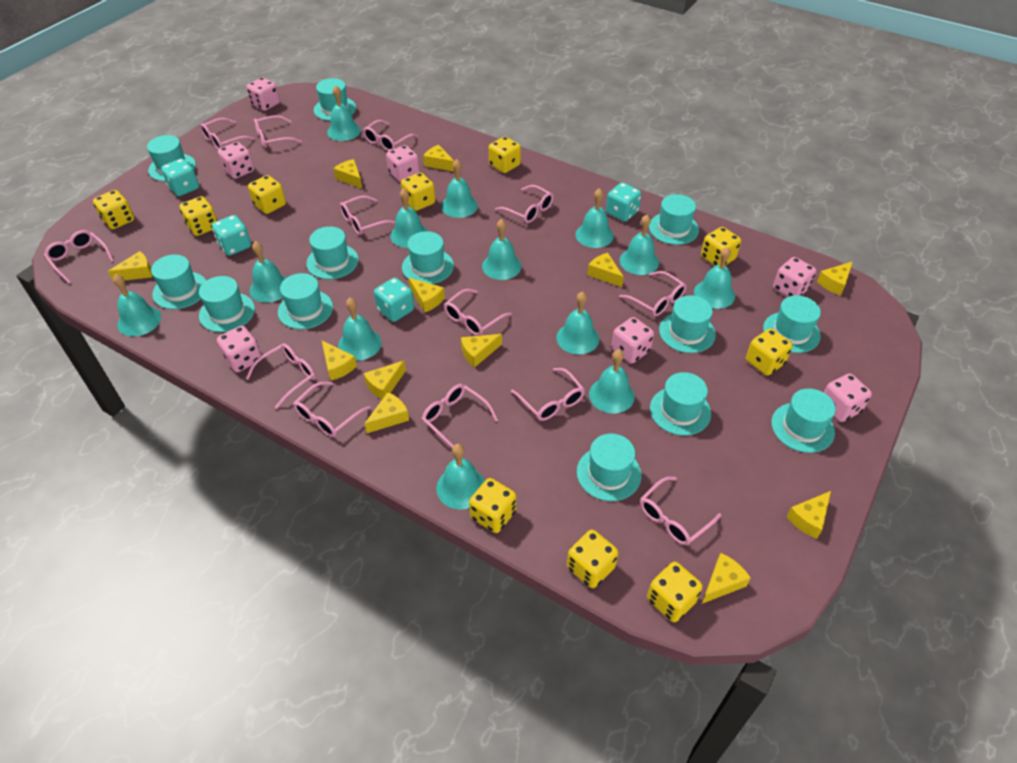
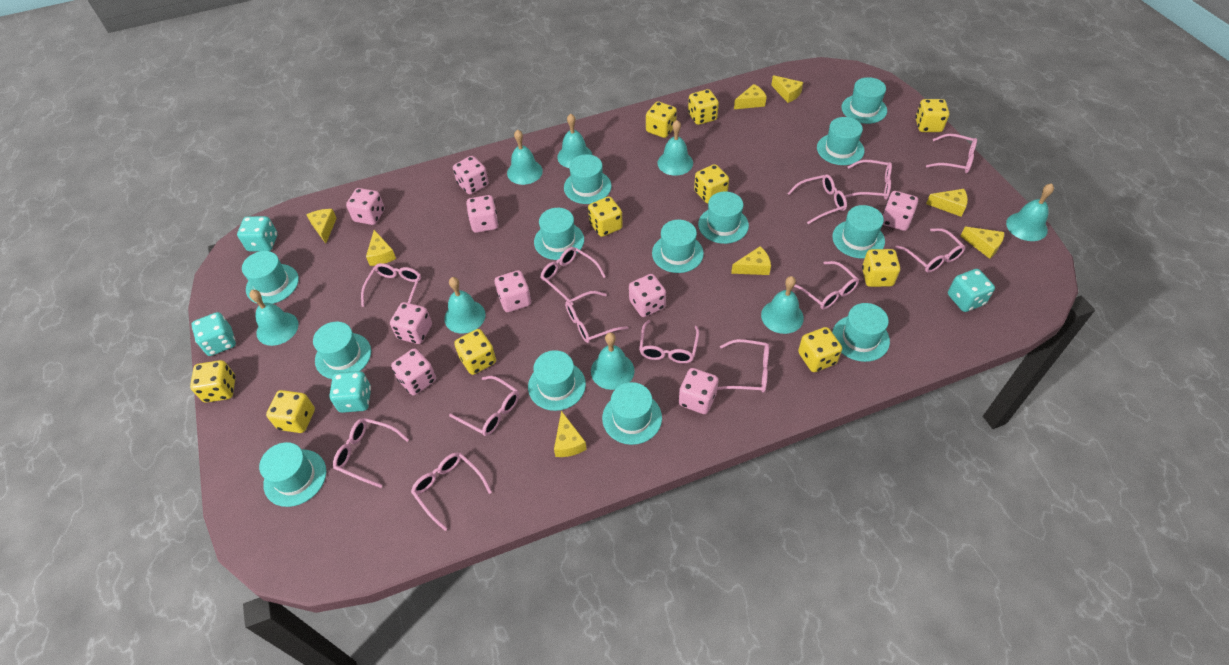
pink dice: 7 -> 9
turquoise bell: 13 -> 8
yellow cheese: 12 -> 8

